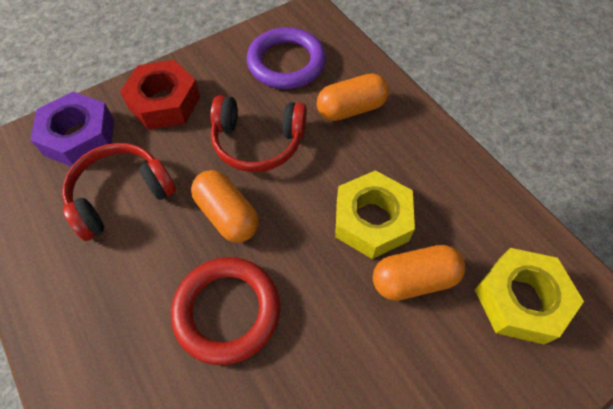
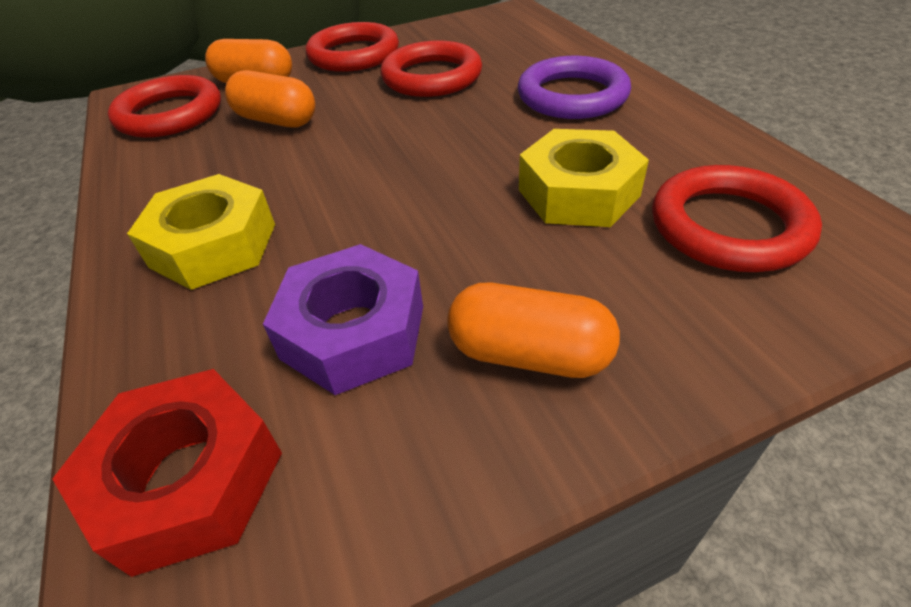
red headphones: 2 -> 0
red ring: 1 -> 4

